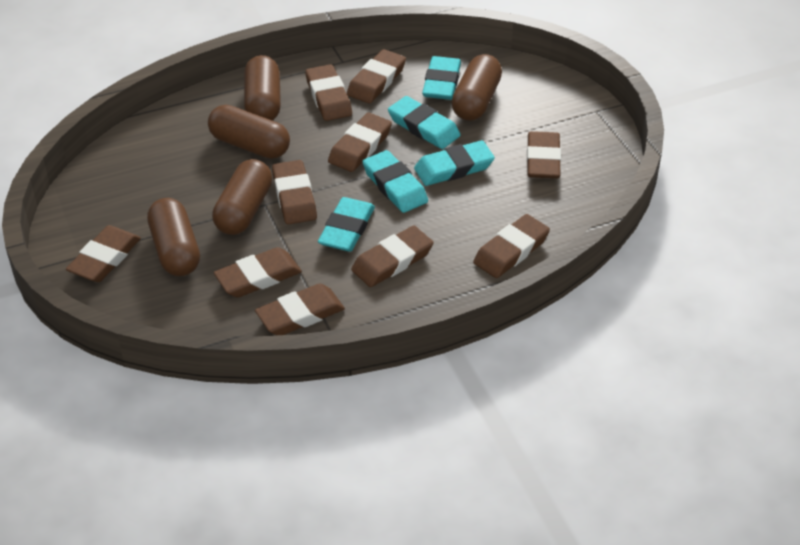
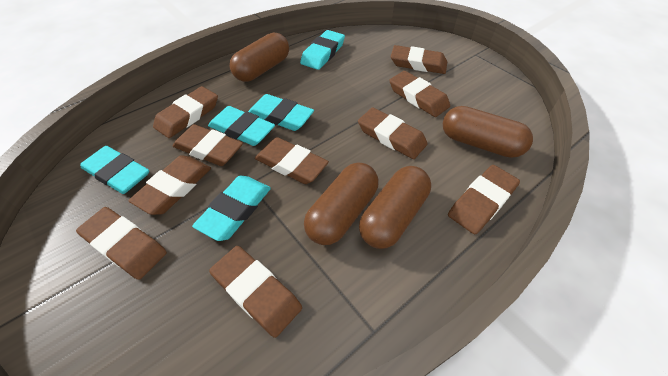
brown capsule: 5 -> 4

